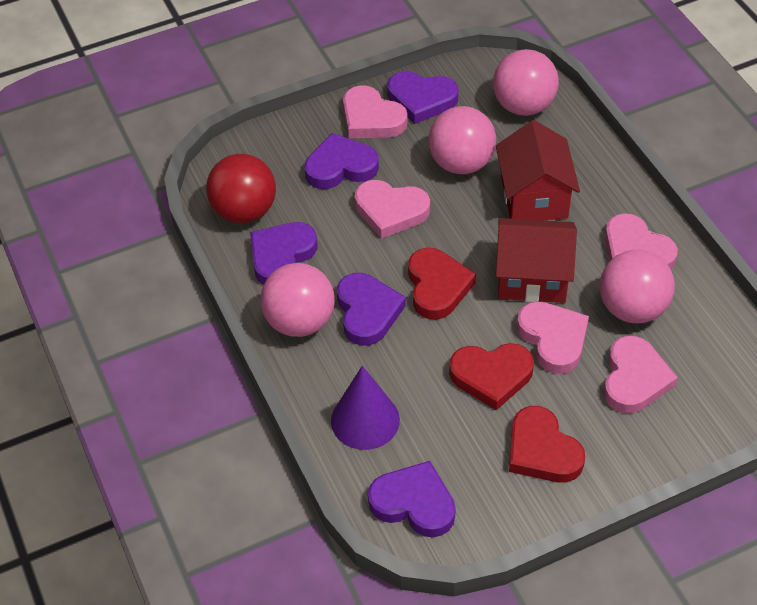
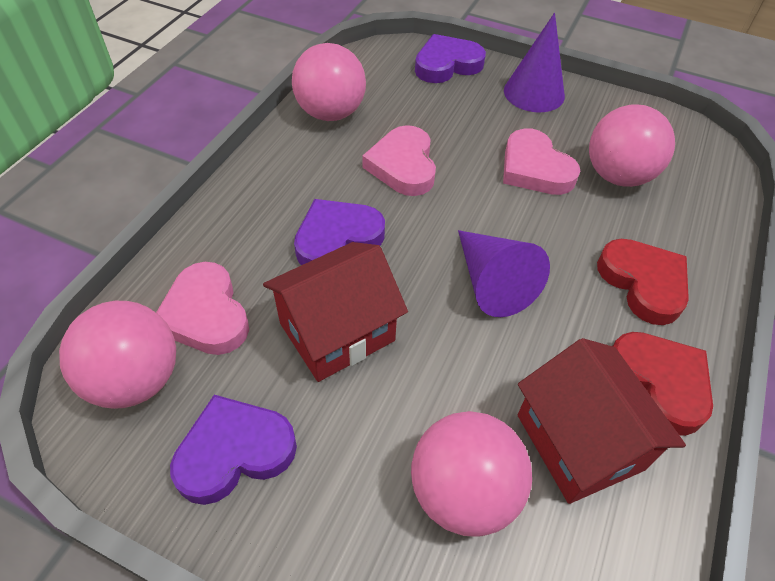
pink heart: 5 -> 3
purple cone: 1 -> 2
purple heart: 5 -> 3
red ball: 1 -> 0
red heart: 3 -> 2

